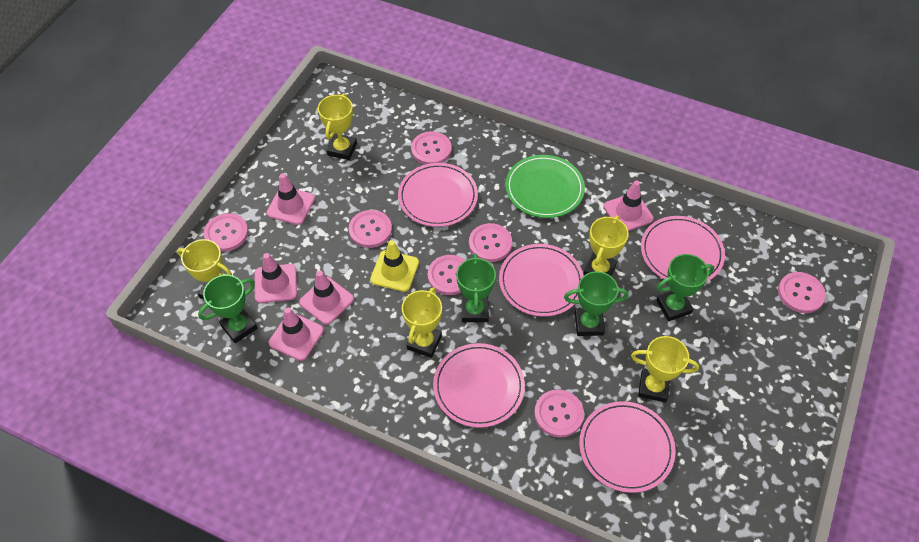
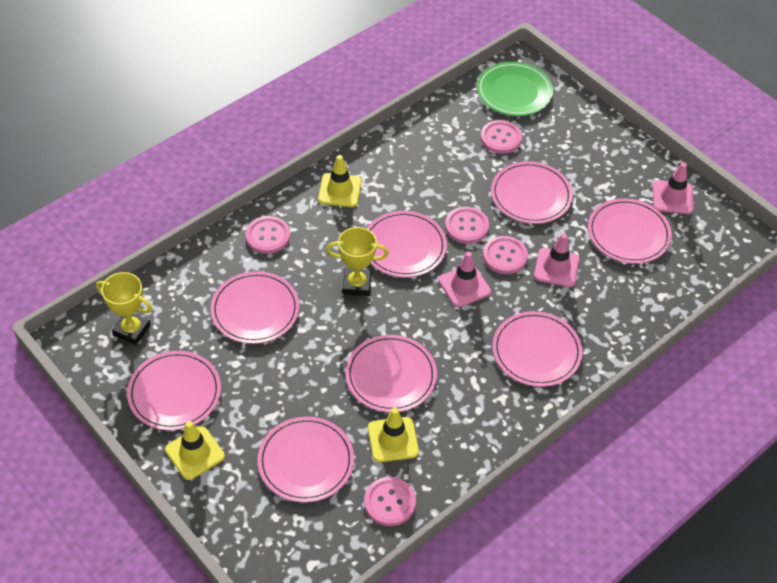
green trophy: 4 -> 0
pink button: 7 -> 5
pink plate: 5 -> 8
pink traffic cone: 5 -> 3
yellow traffic cone: 1 -> 3
yellow trophy: 5 -> 2

